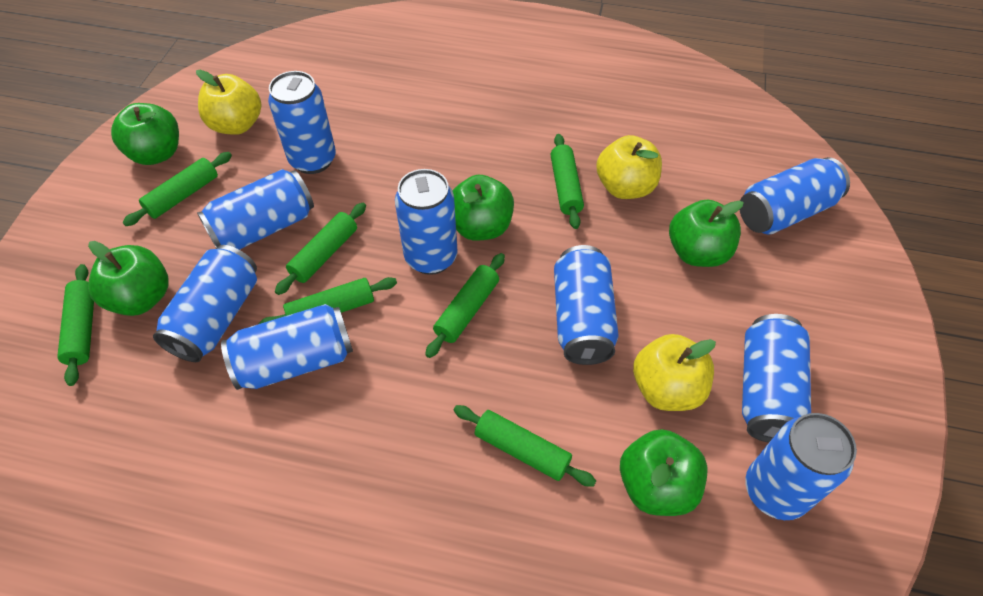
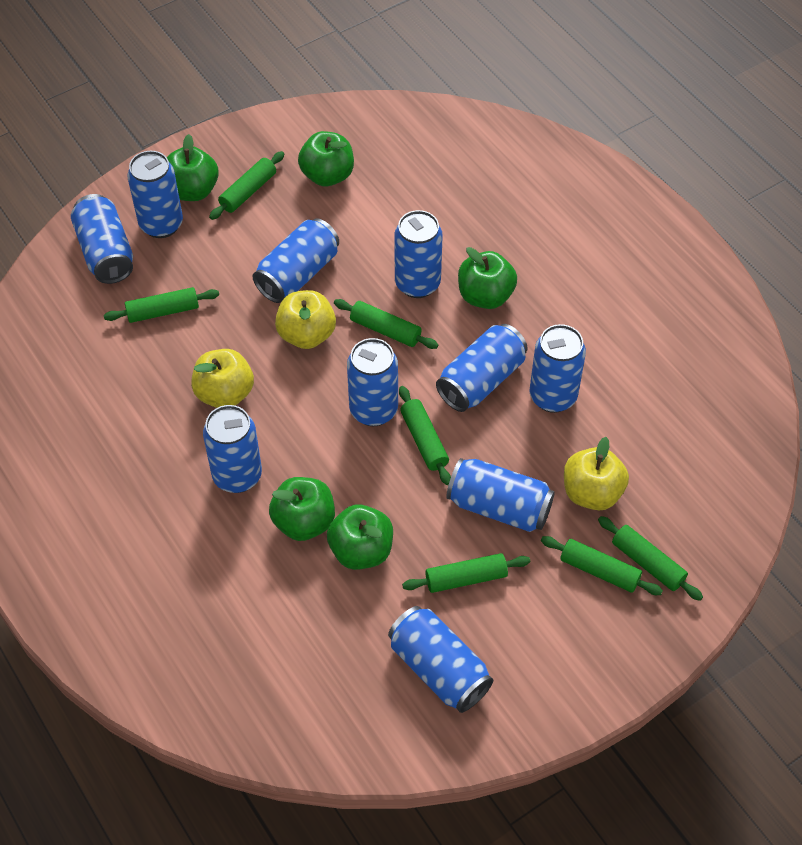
blue can: 9 -> 10

